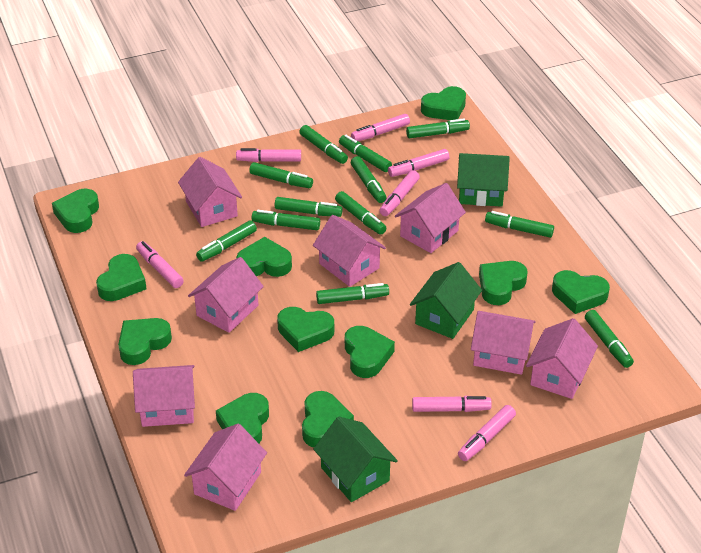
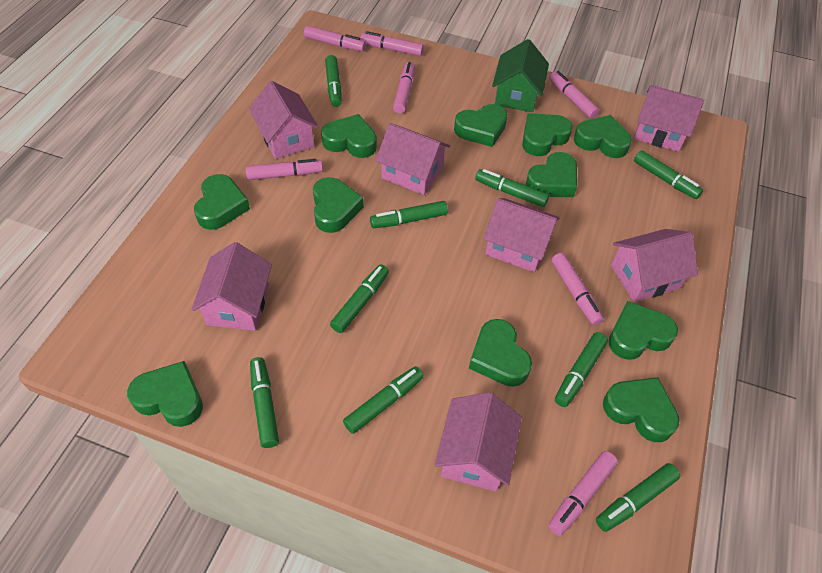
green house: 3 -> 1
green marker: 12 -> 9
pink house: 8 -> 7

